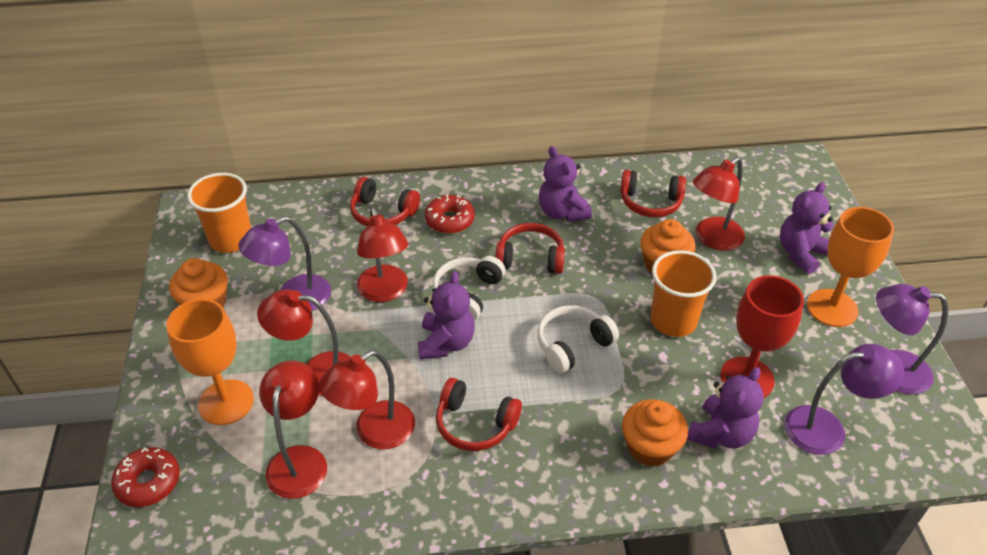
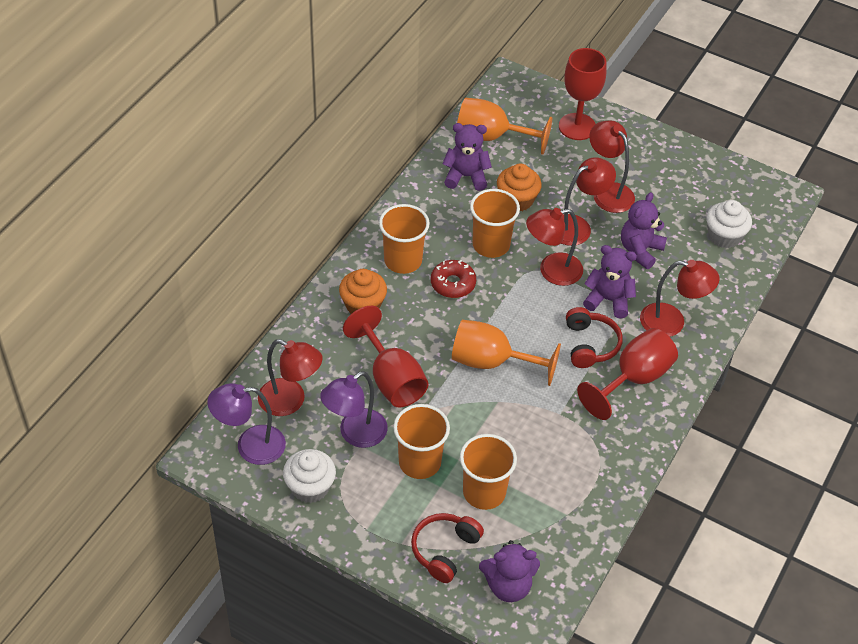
orange cup: 2 -> 4
orange cupcake: 3 -> 2
purple lamp: 3 -> 2
red donut: 2 -> 1
red goblet: 1 -> 3
red headphones: 4 -> 2
white cupcake: 0 -> 2
white headphones: 2 -> 0

